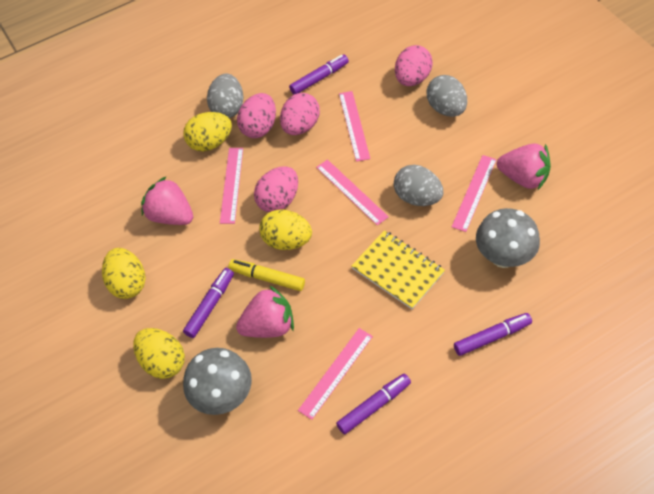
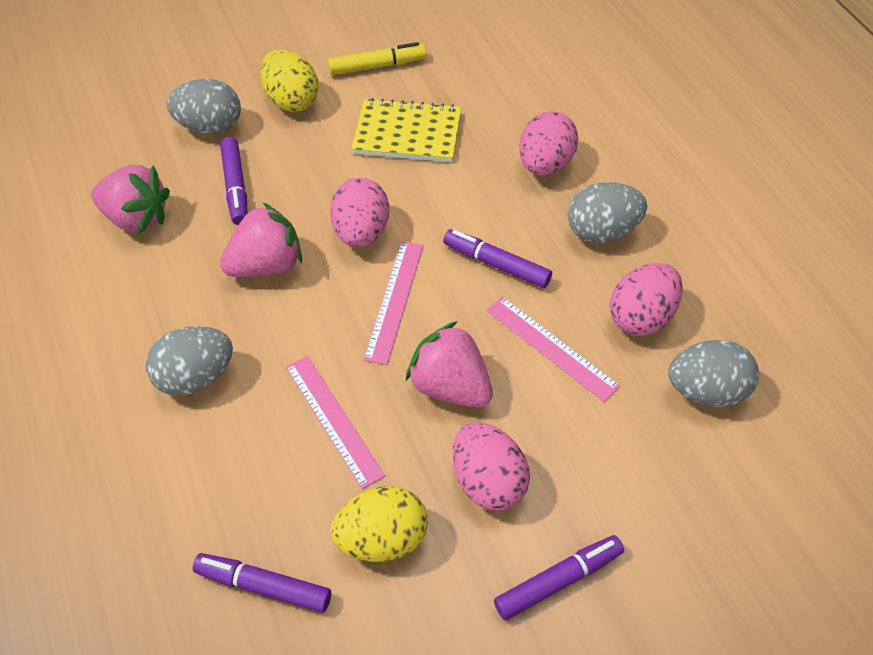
grey egg: 3 -> 4
grey mushroom: 2 -> 0
pink ruler: 5 -> 3
yellow egg: 4 -> 2

